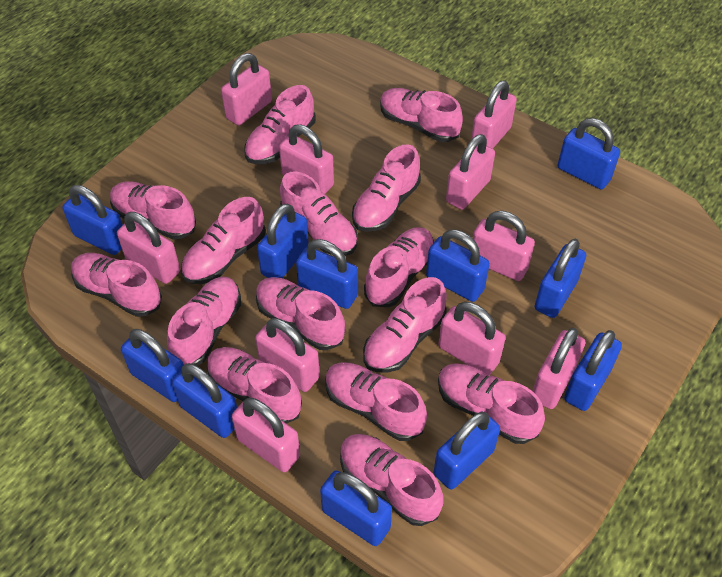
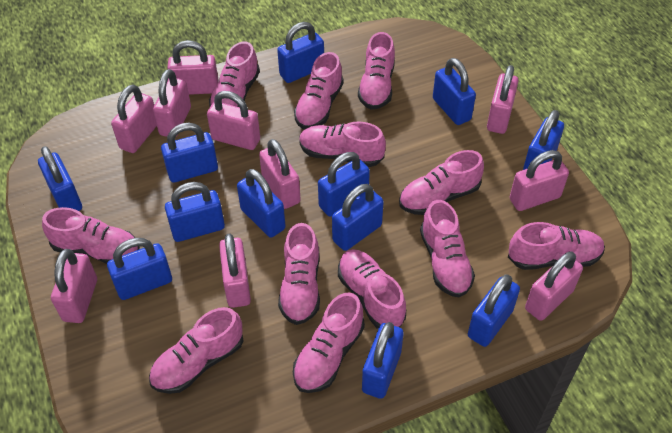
blue padlock: 11 -> 12
pink shoe: 15 -> 12

